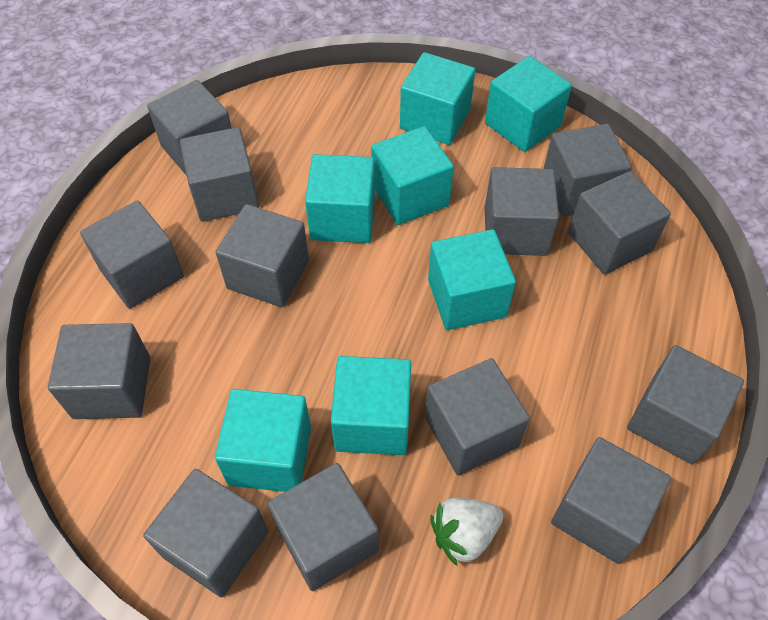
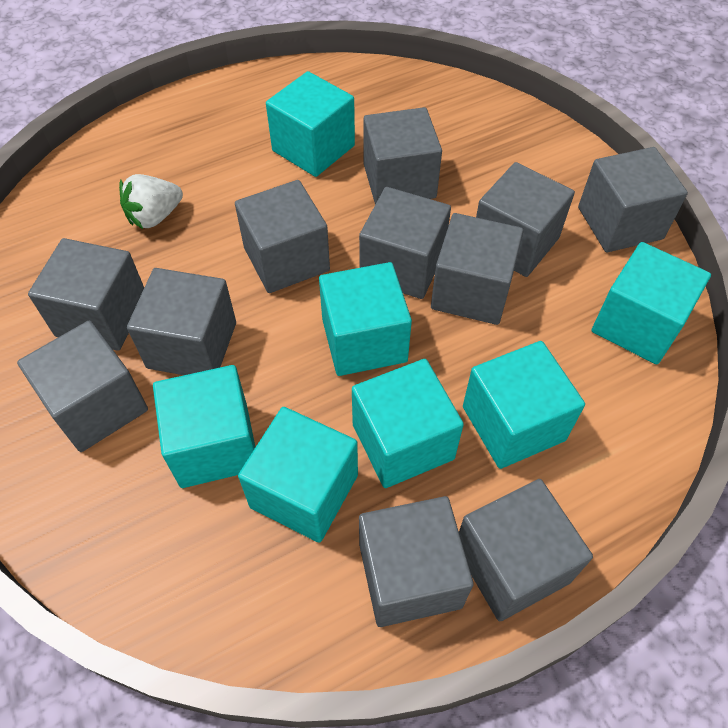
grey cube: 13 -> 11

